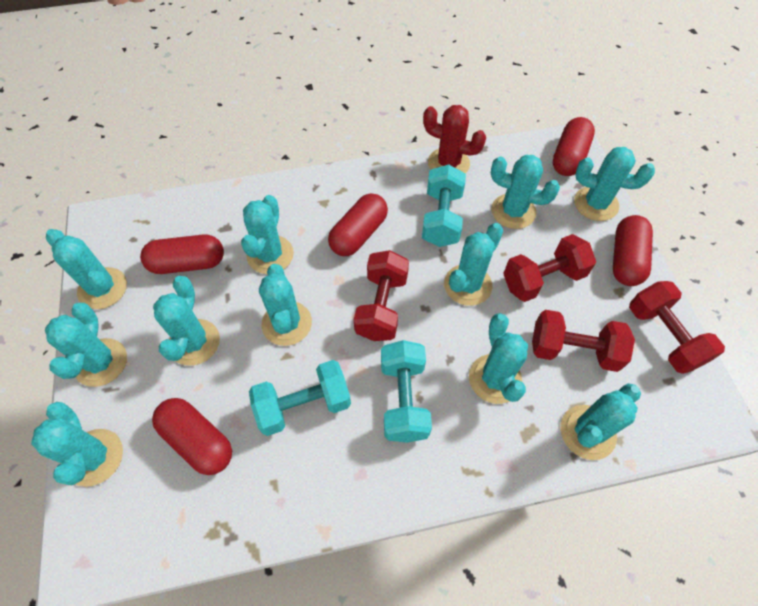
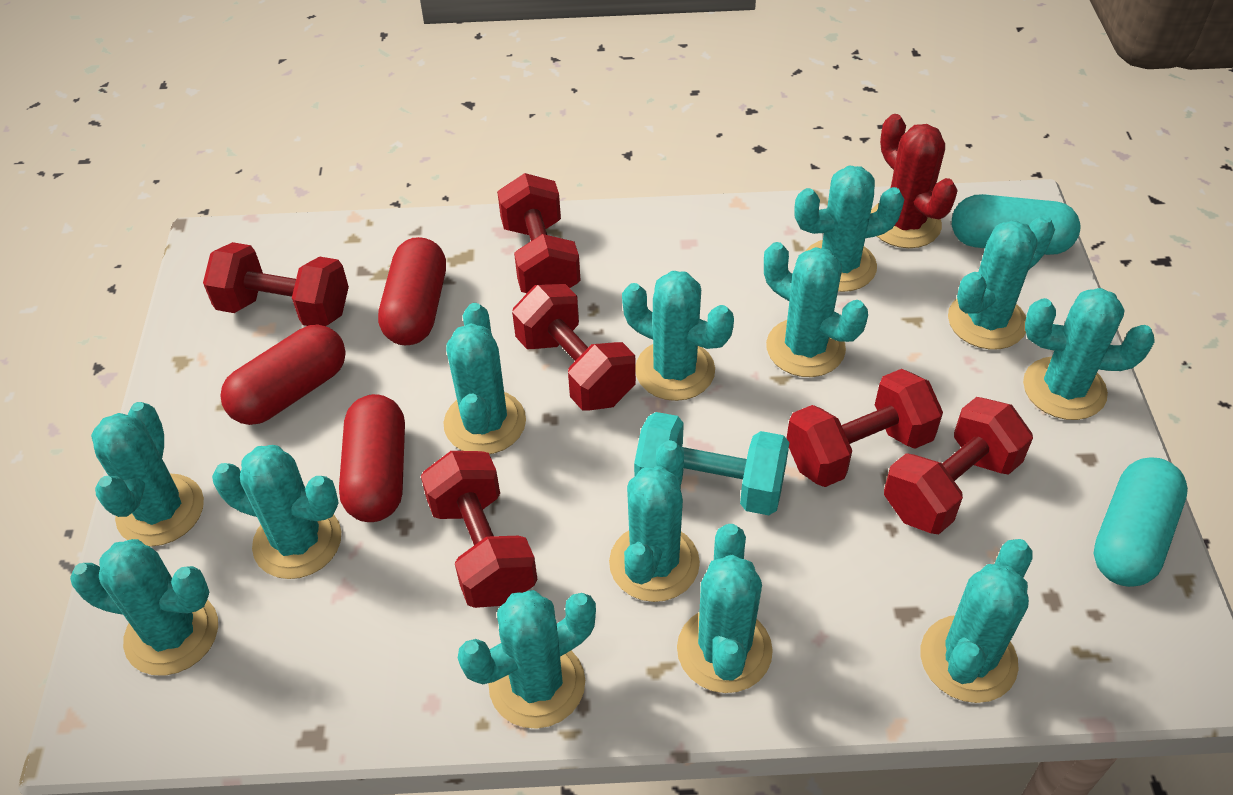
red capsule: 5 -> 3
red dumbbell: 4 -> 6
turquoise cactus: 11 -> 13
turquoise capsule: 0 -> 2
turquoise dumbbell: 3 -> 1

